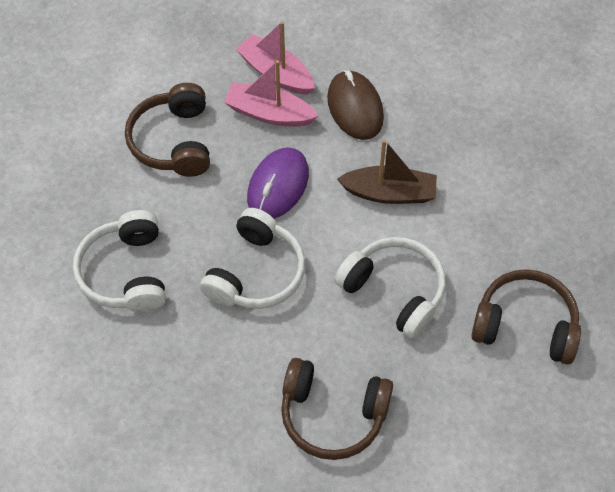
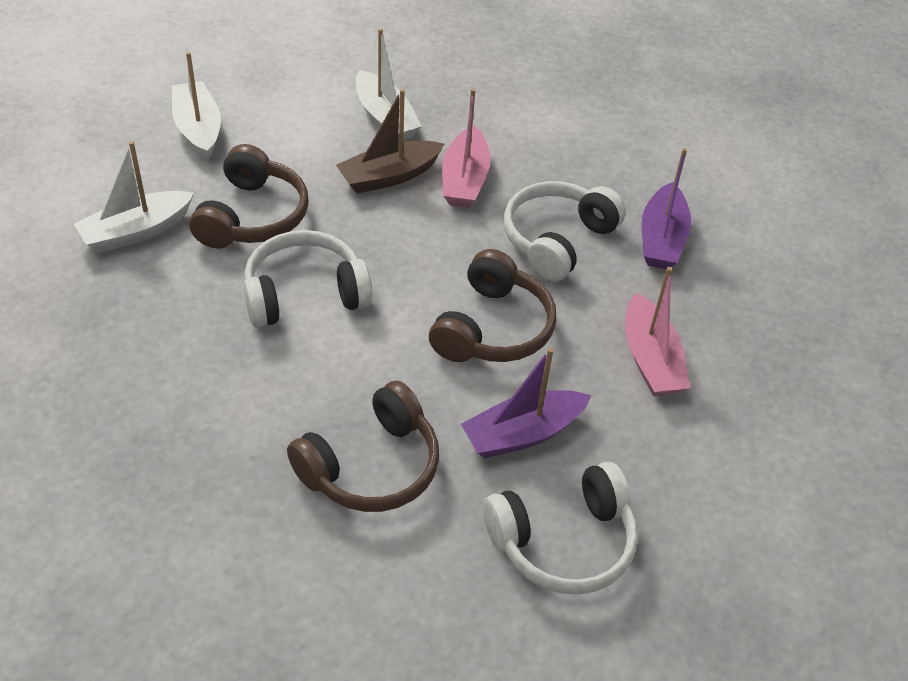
brown mouse: 1 -> 0
purple boat: 0 -> 2
purple mouse: 1 -> 0
white boat: 0 -> 3

